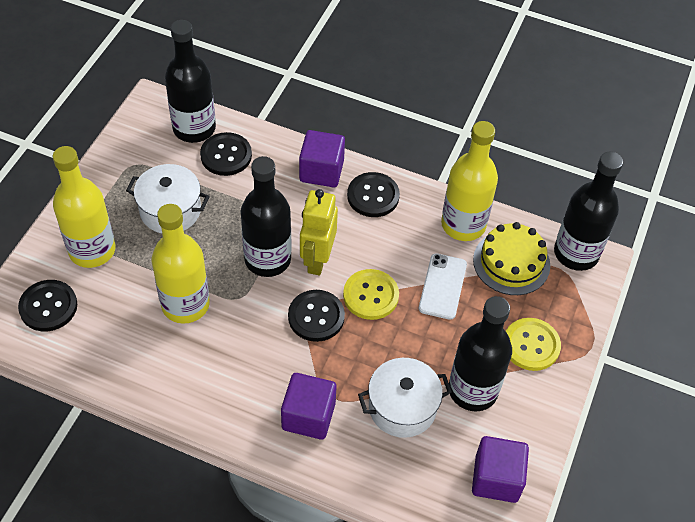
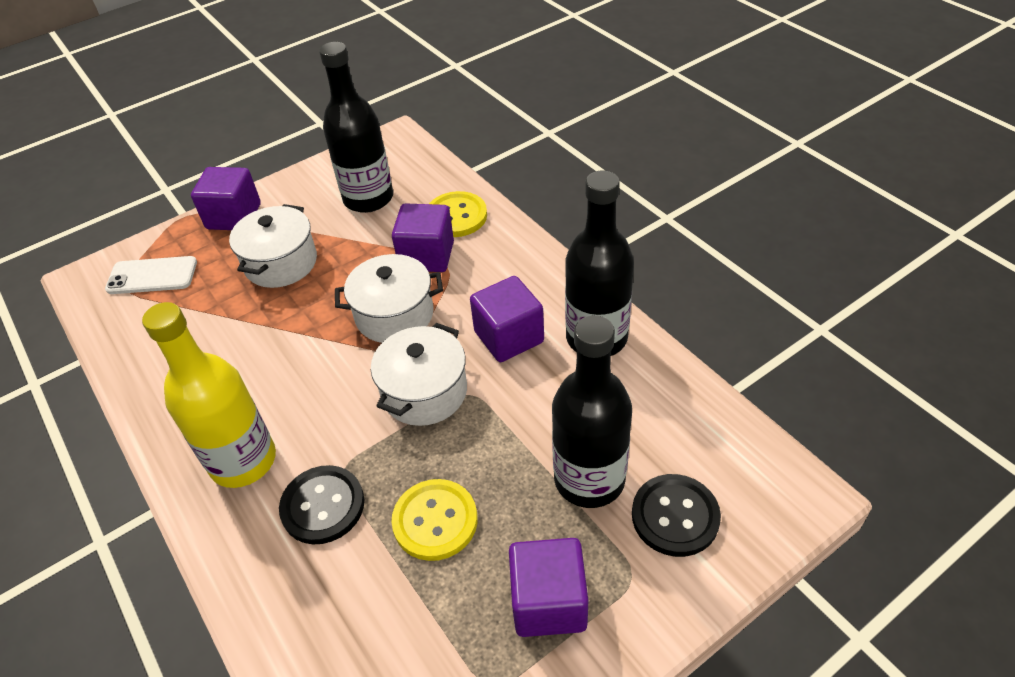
black bottle: 4 -> 3
black button: 4 -> 2
purple cube: 3 -> 4
white pot: 2 -> 3
yellow bottle: 3 -> 1
yellow cake: 1 -> 0
yellow robot: 1 -> 0

